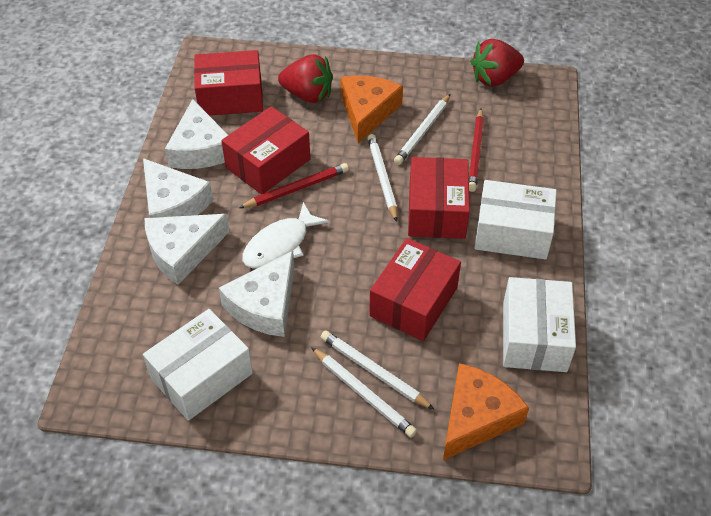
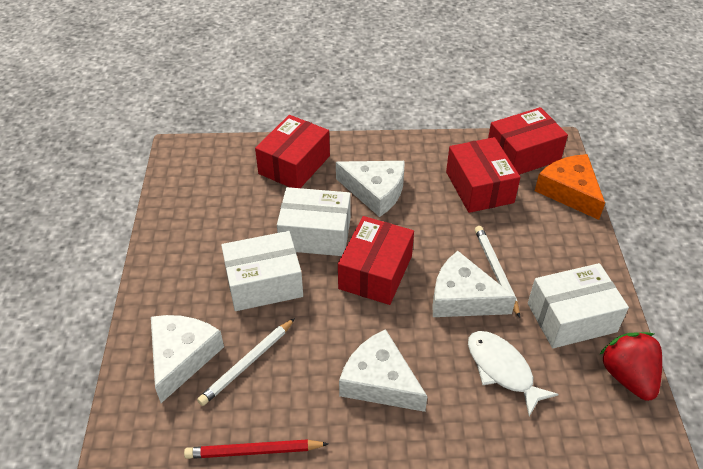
orange cheese: 2 -> 1
red pencil: 2 -> 1
red strawberry: 2 -> 1
white pencil: 4 -> 2

